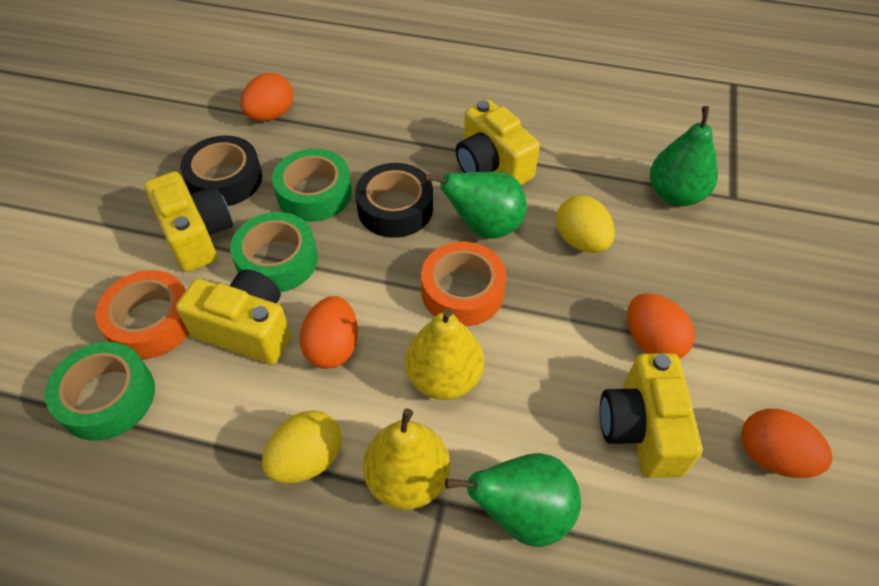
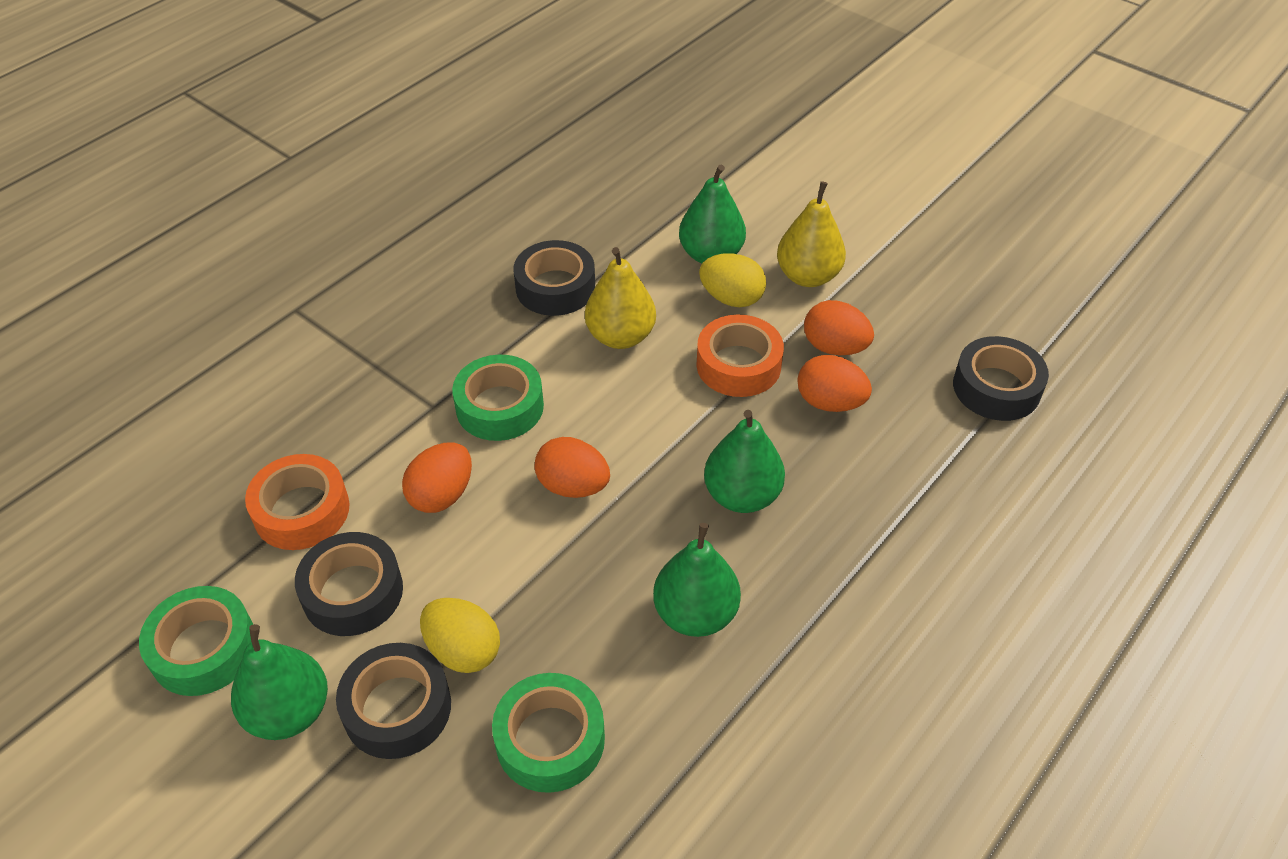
black tape: 2 -> 4
green pear: 3 -> 4
yellow camera: 4 -> 0

